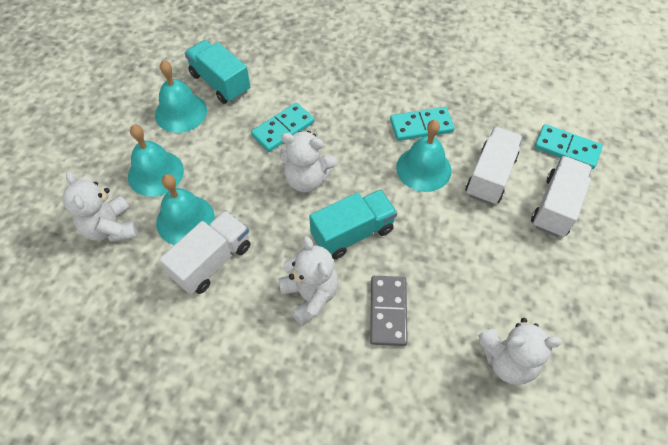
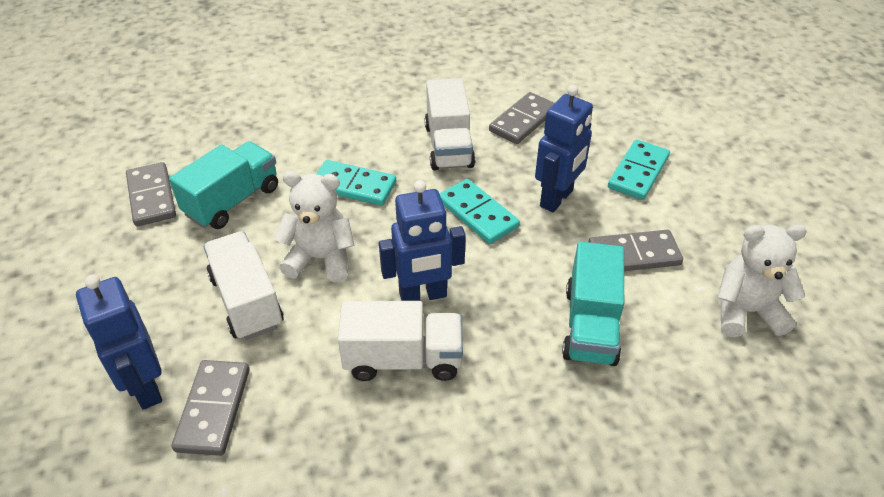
blue robot: 0 -> 3
grey domino: 1 -> 4
turquoise bell: 4 -> 0
white teddy bear: 4 -> 2

